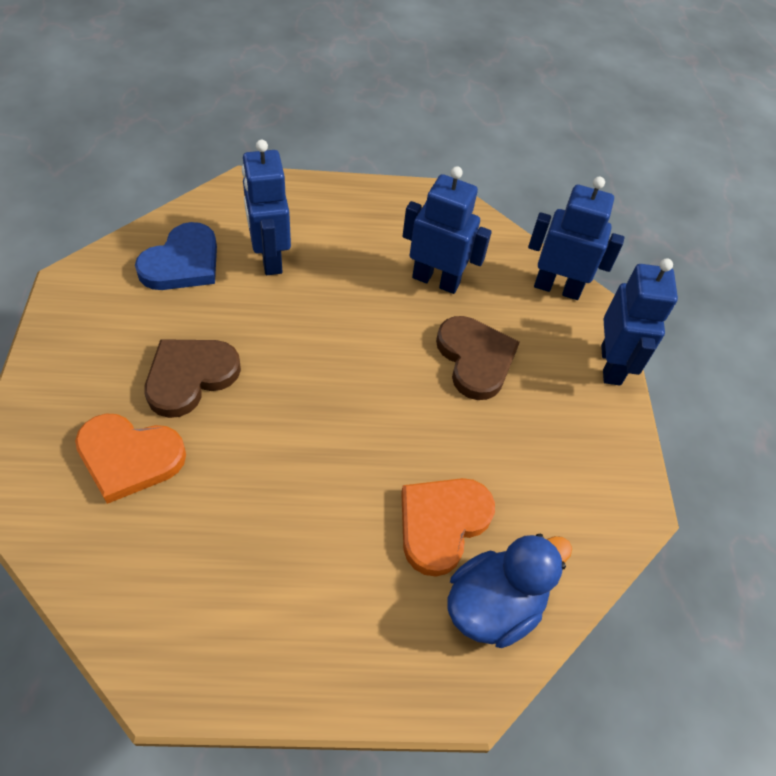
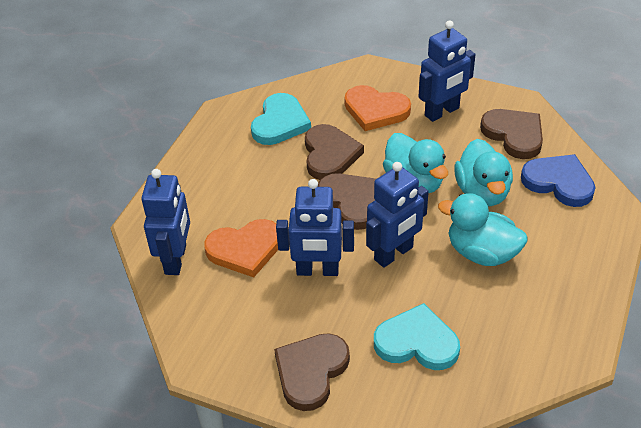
blue duck: 1 -> 0
brown heart: 2 -> 4
turquoise duck: 0 -> 3
turquoise heart: 0 -> 2

